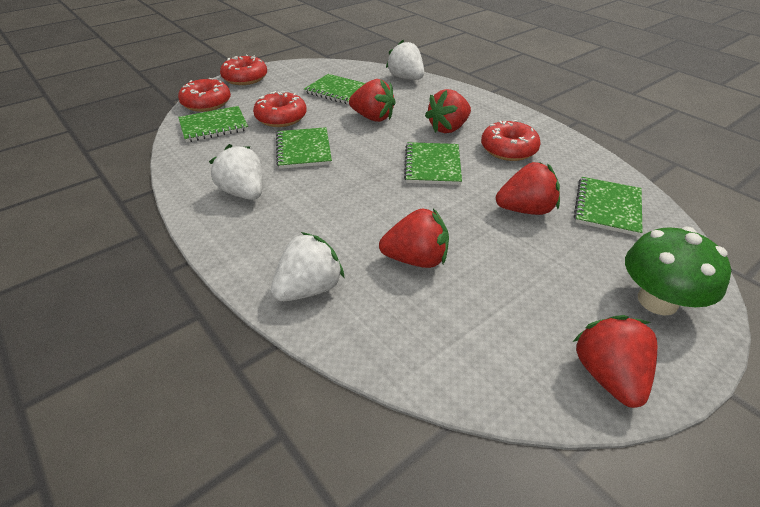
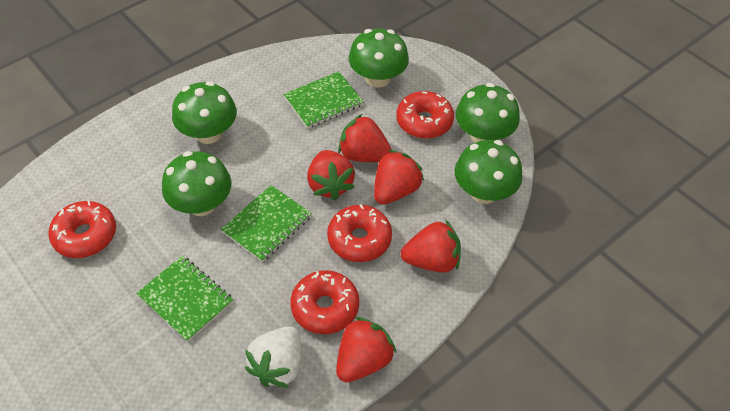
green mushroom: 1 -> 5
green notebook: 5 -> 3
white strawberry: 3 -> 1

